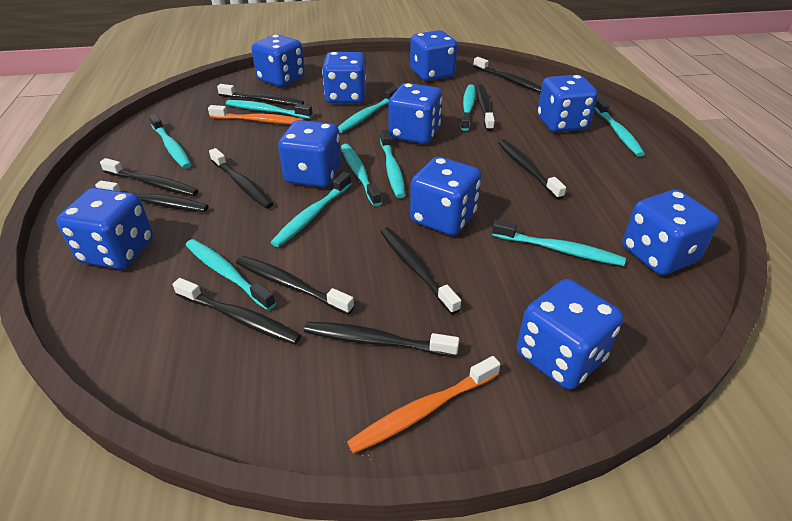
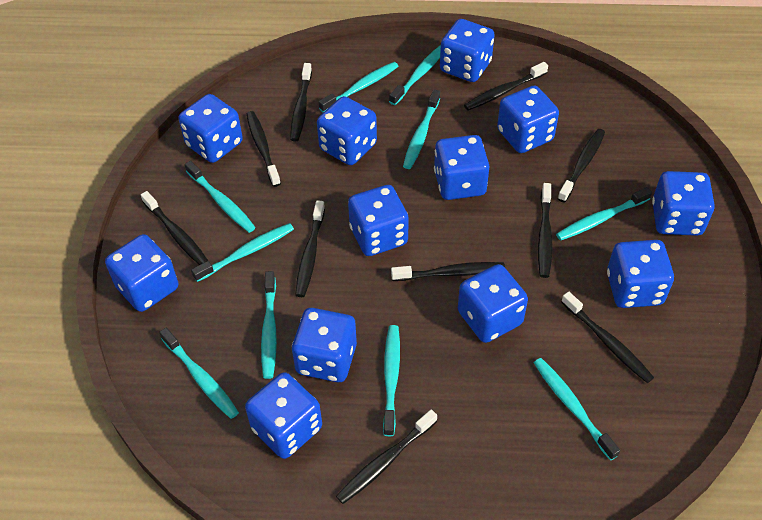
black toothbrush: 11 -> 10
blue dice: 10 -> 12
orange toothbrush: 2 -> 0

